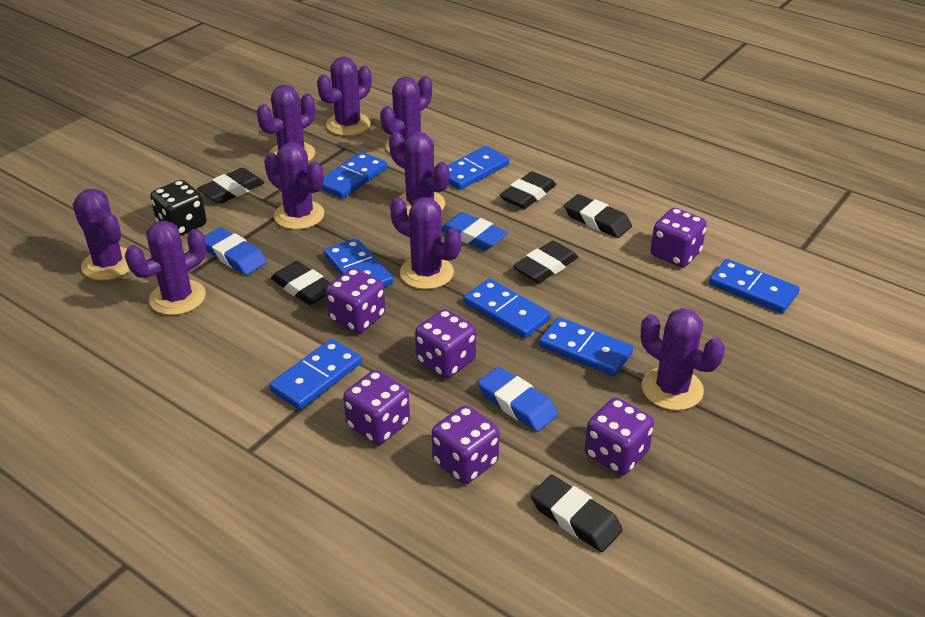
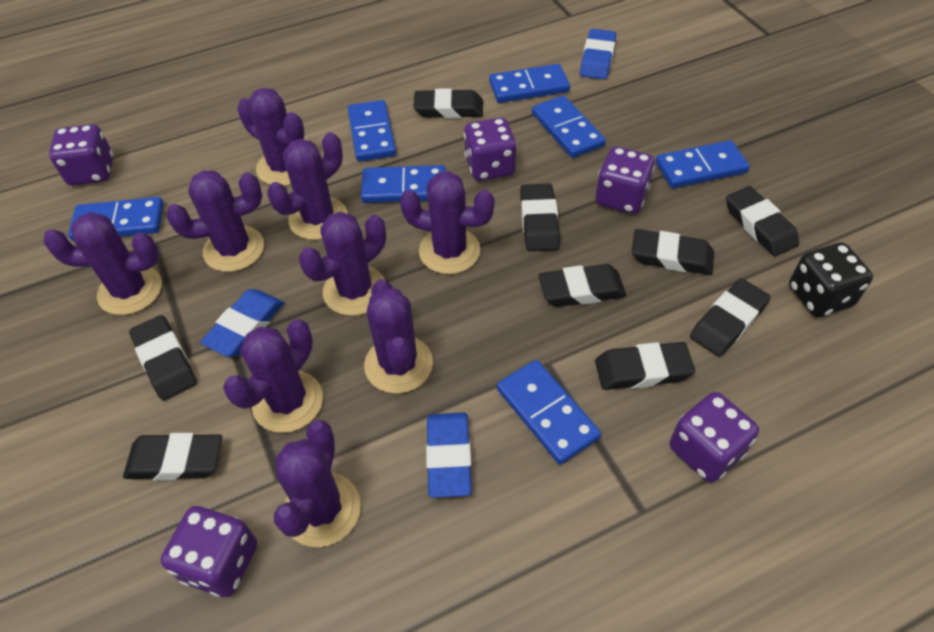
black eraser: 6 -> 9
purple dice: 6 -> 5

